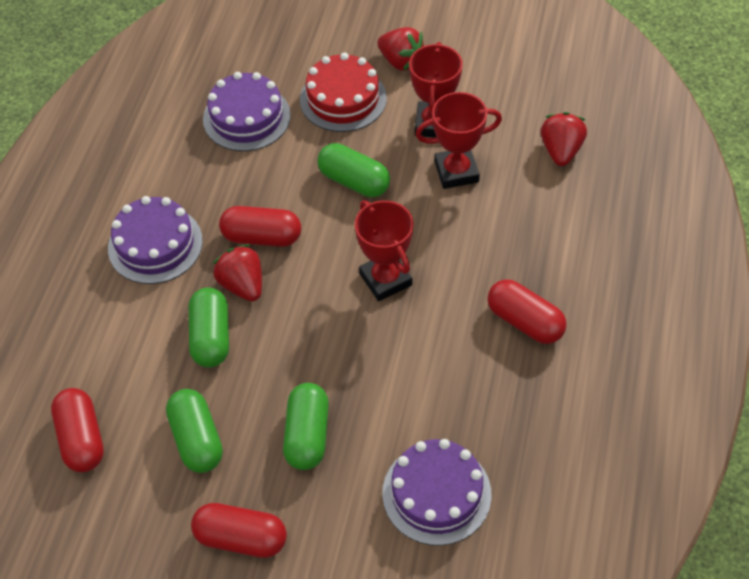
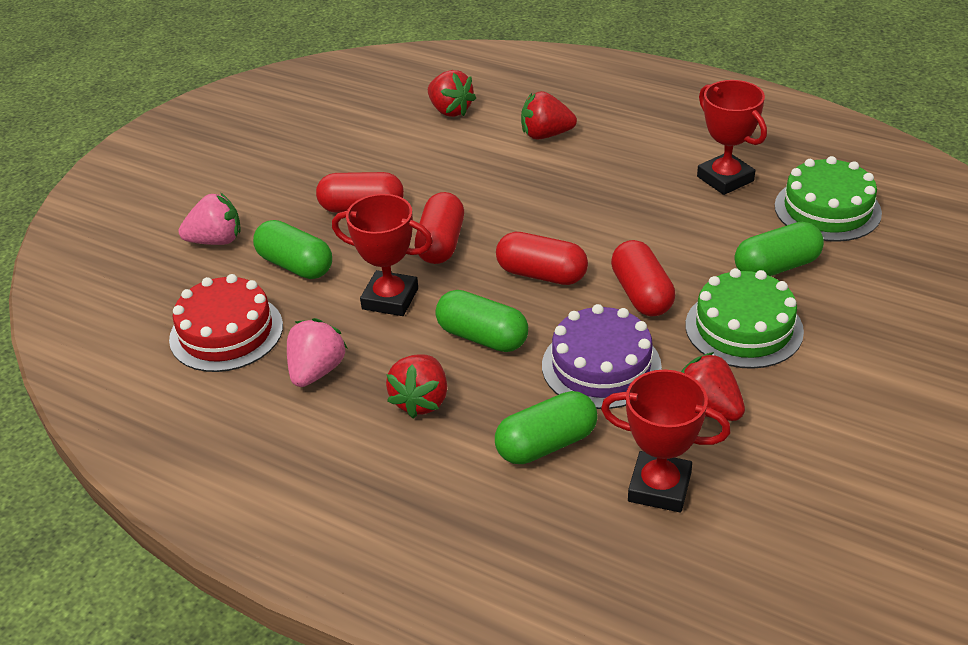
green cake: 0 -> 2
pink strawberry: 0 -> 2
purple cake: 3 -> 1
red strawberry: 3 -> 4

